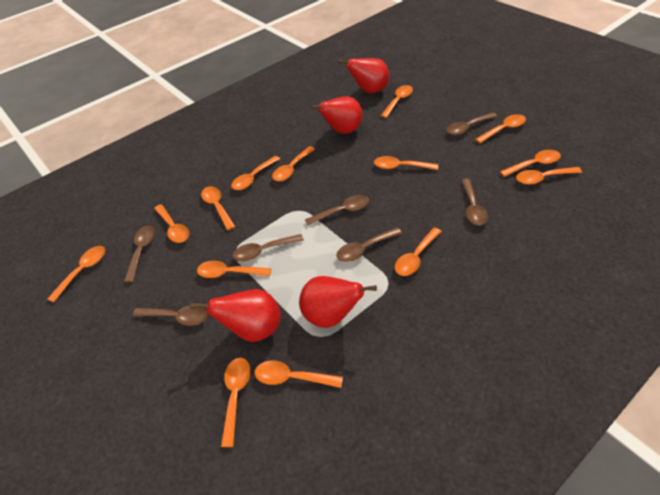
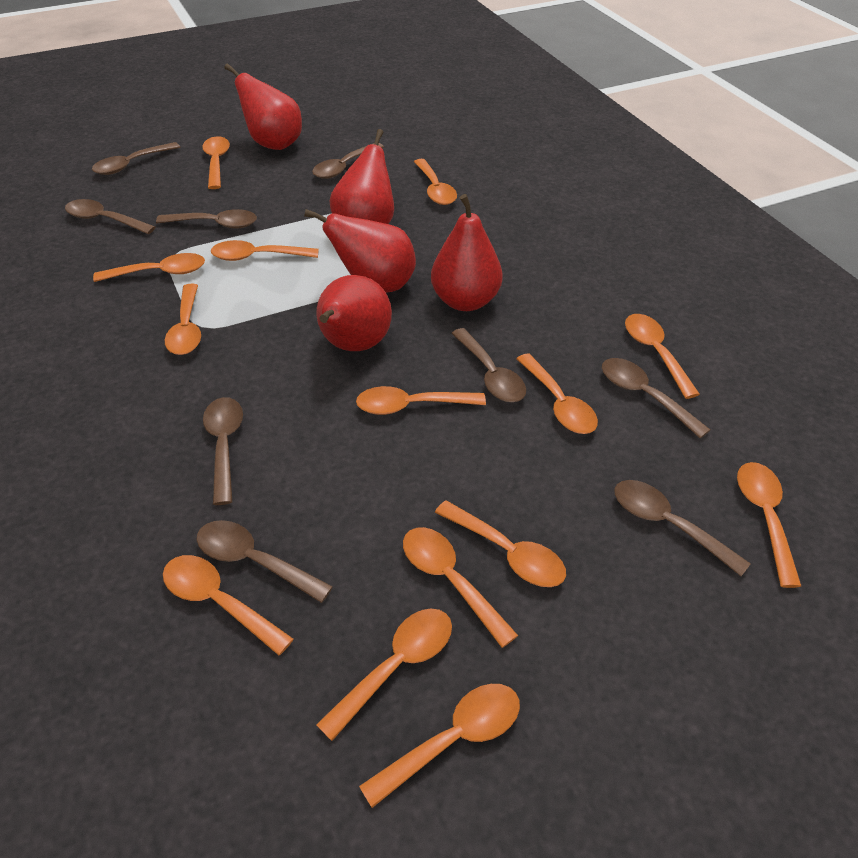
brown spoon: 7 -> 9
red pear: 4 -> 5

